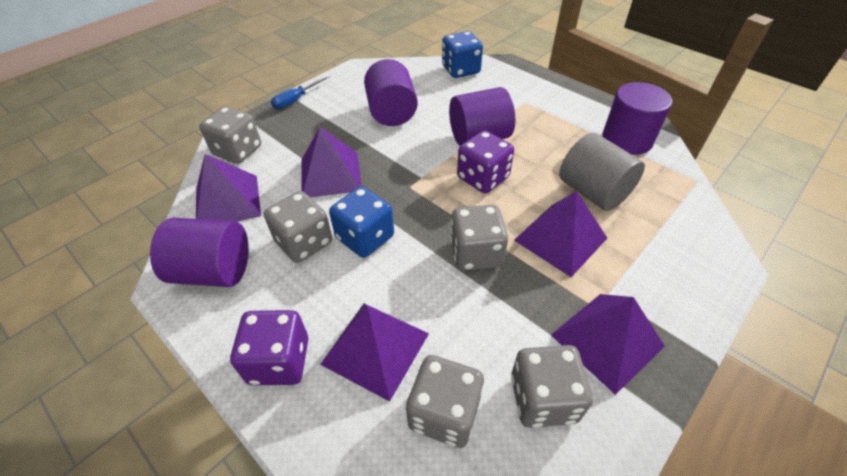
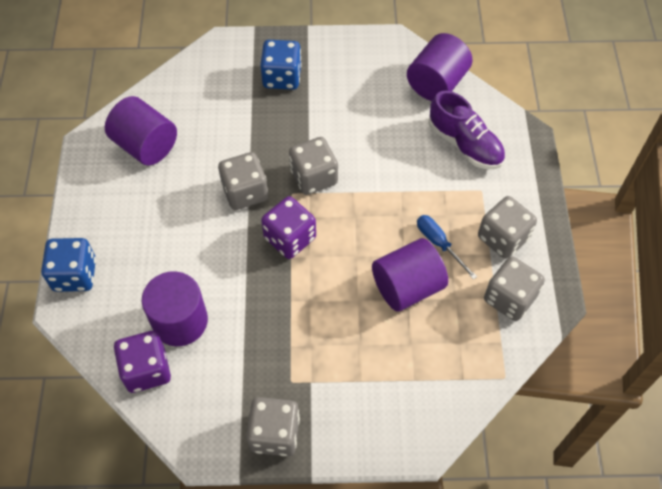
grey cylinder: 1 -> 0
purple pyramid: 5 -> 0
purple shoe: 0 -> 1

